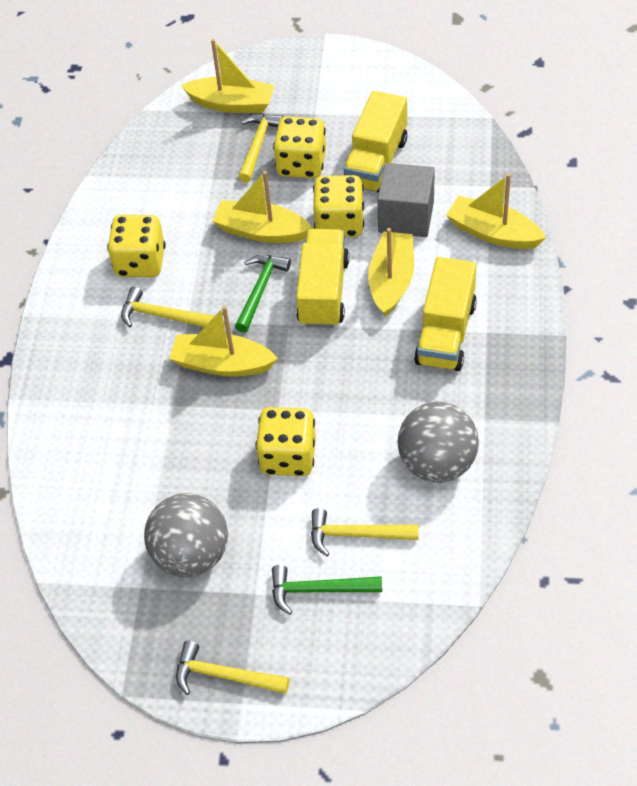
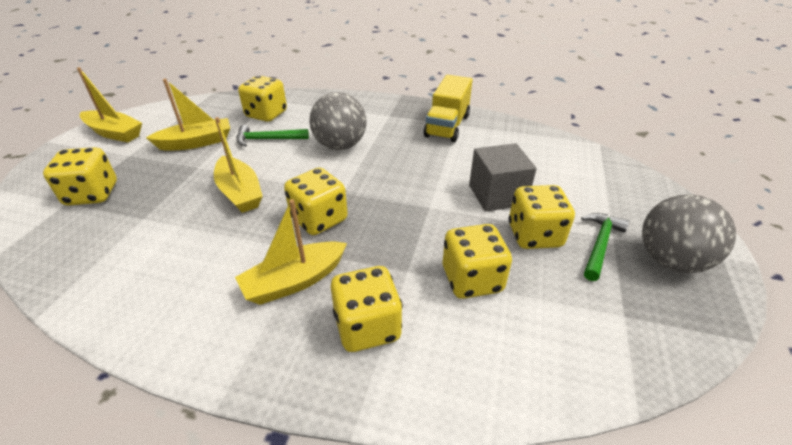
yellow boat: 5 -> 4
yellow dice: 4 -> 6
yellow hammer: 4 -> 0
yellow truck: 3 -> 1

